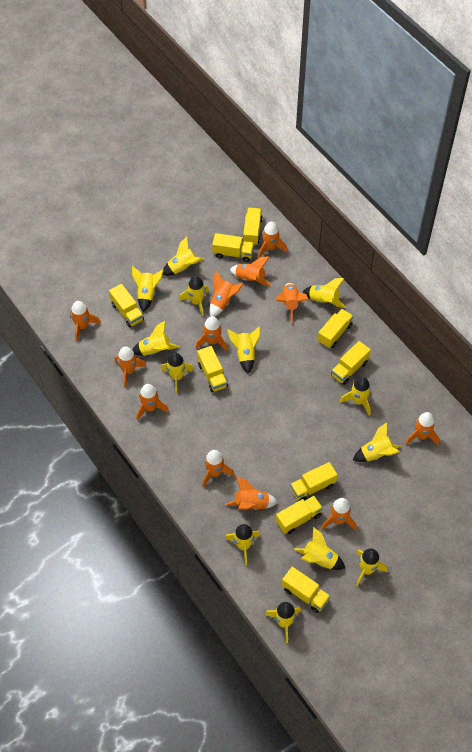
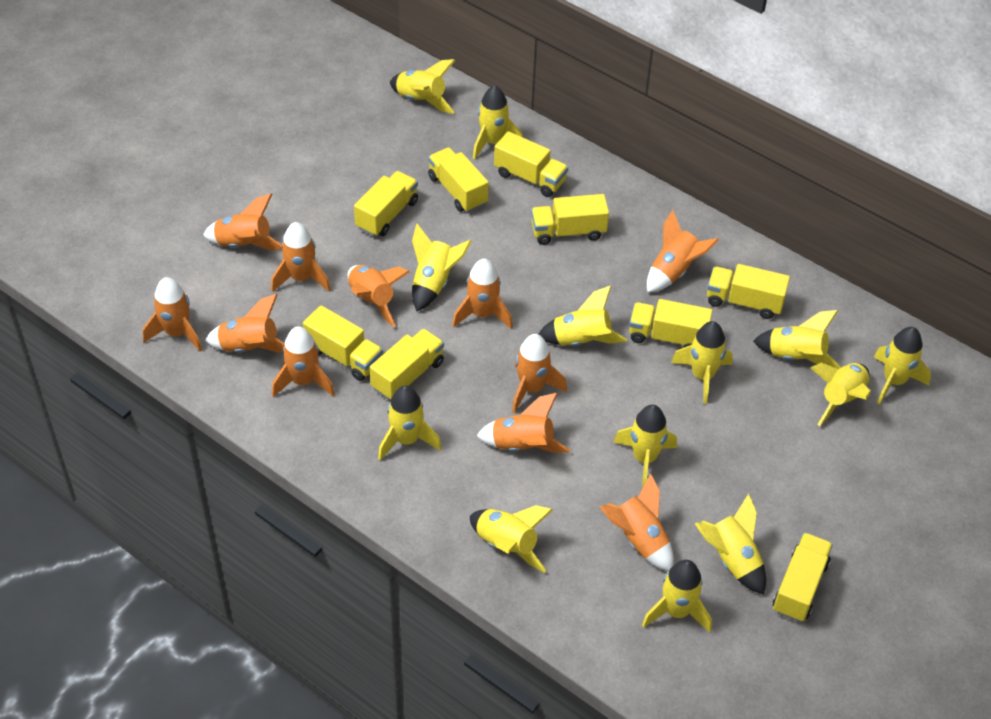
orange rocket: 12 -> 11

